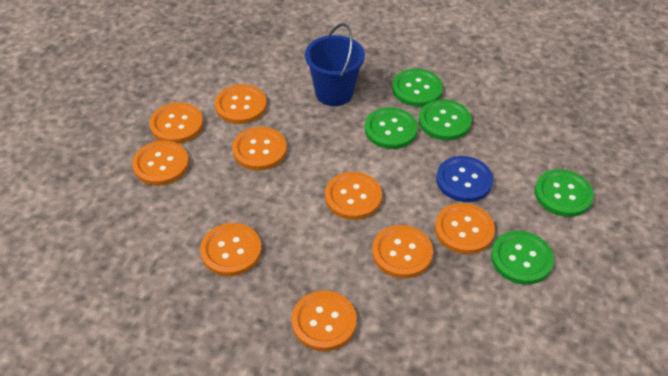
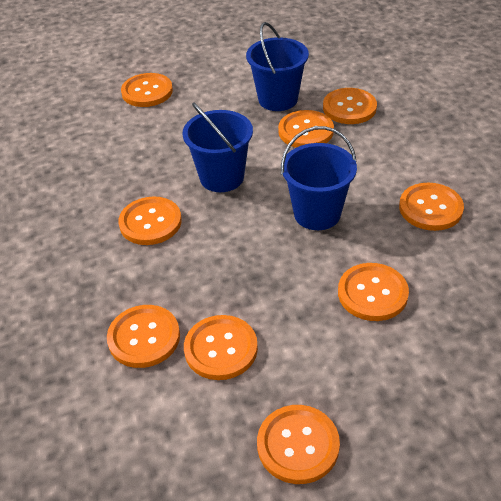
blue bucket: 1 -> 3
blue button: 1 -> 0
green button: 5 -> 0

